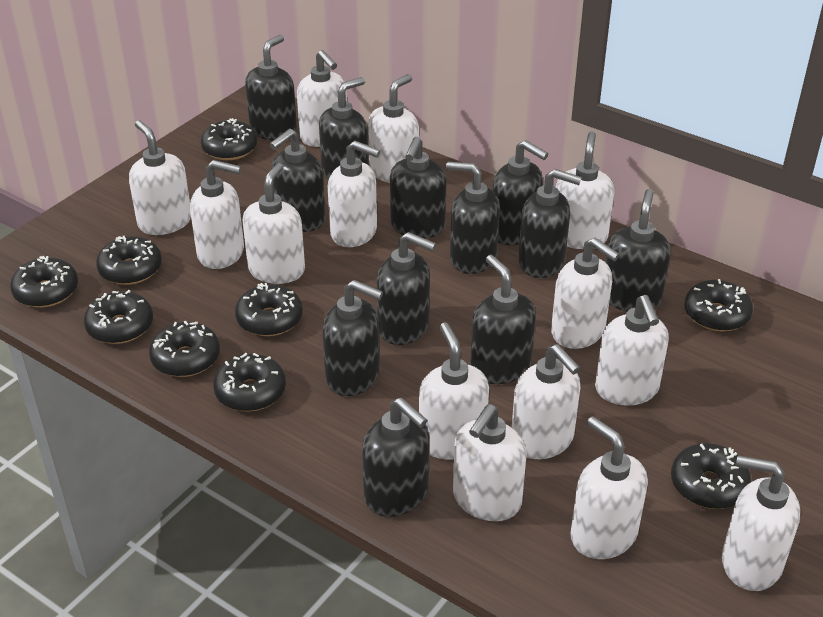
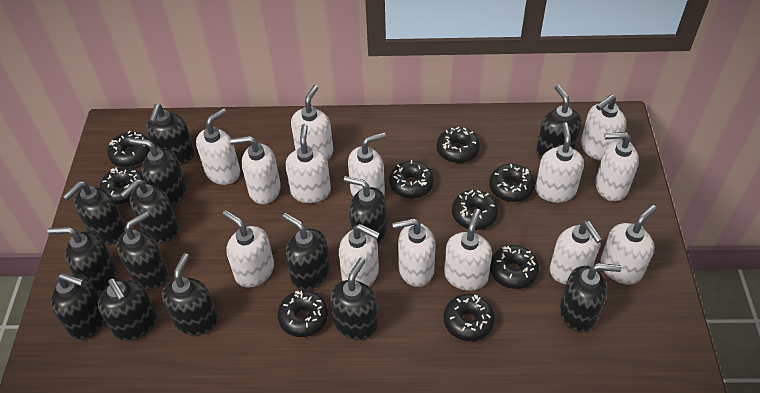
black soap dispenser: 12 -> 14

